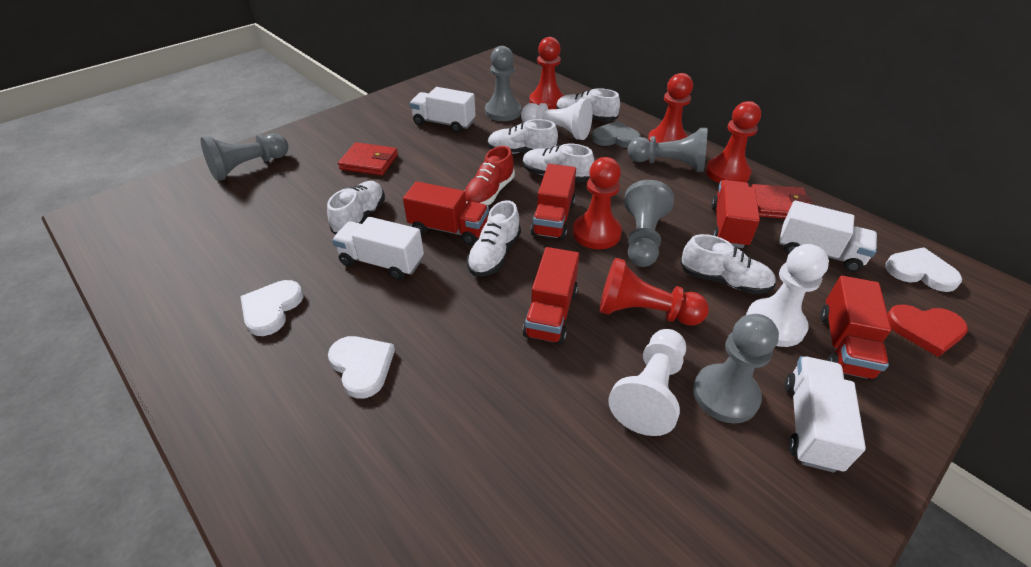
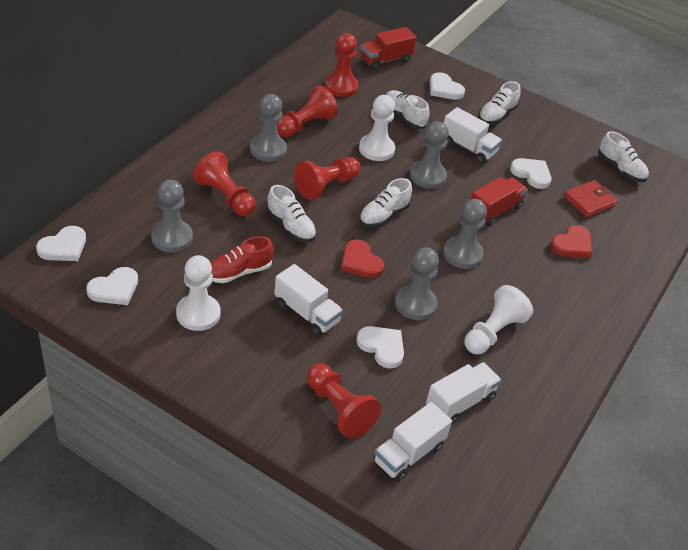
grey heart: 1 -> 0
red heart: 1 -> 2
red truck: 5 -> 2
red wallet: 2 -> 1
white heart: 3 -> 5
white shoe: 6 -> 5

